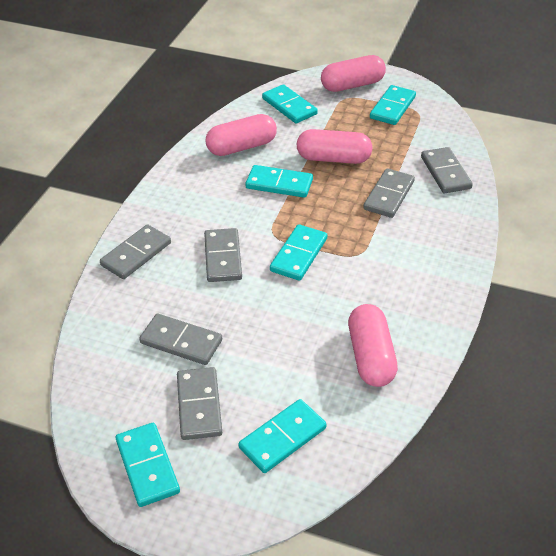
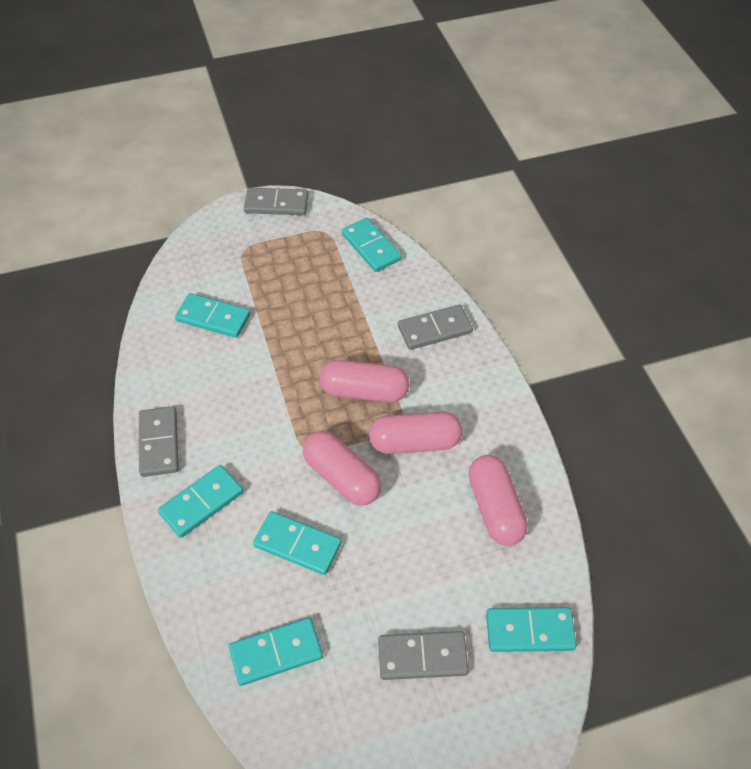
grey domino: 6 -> 4

